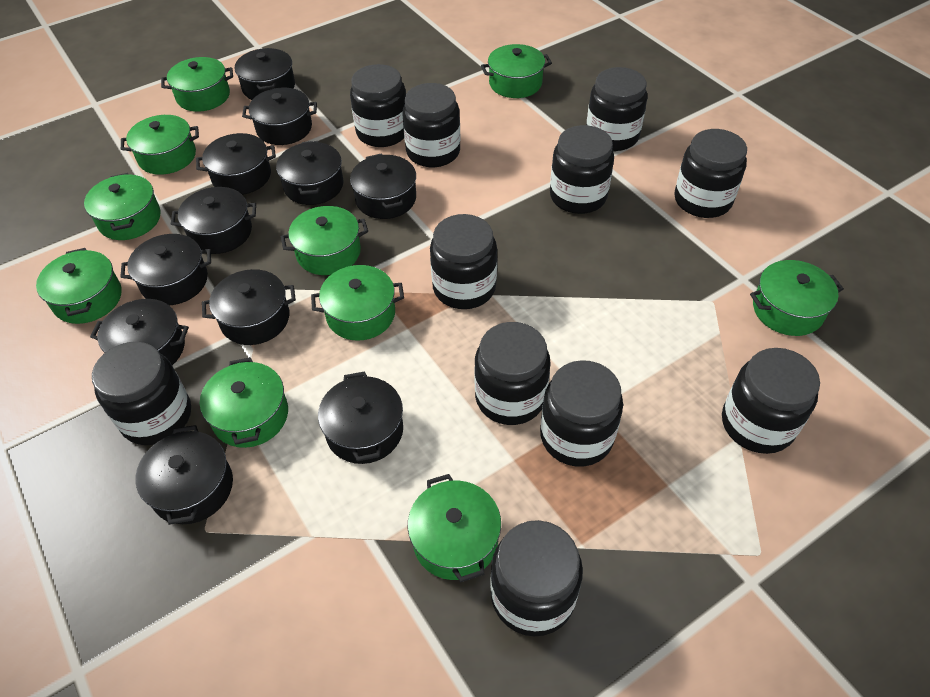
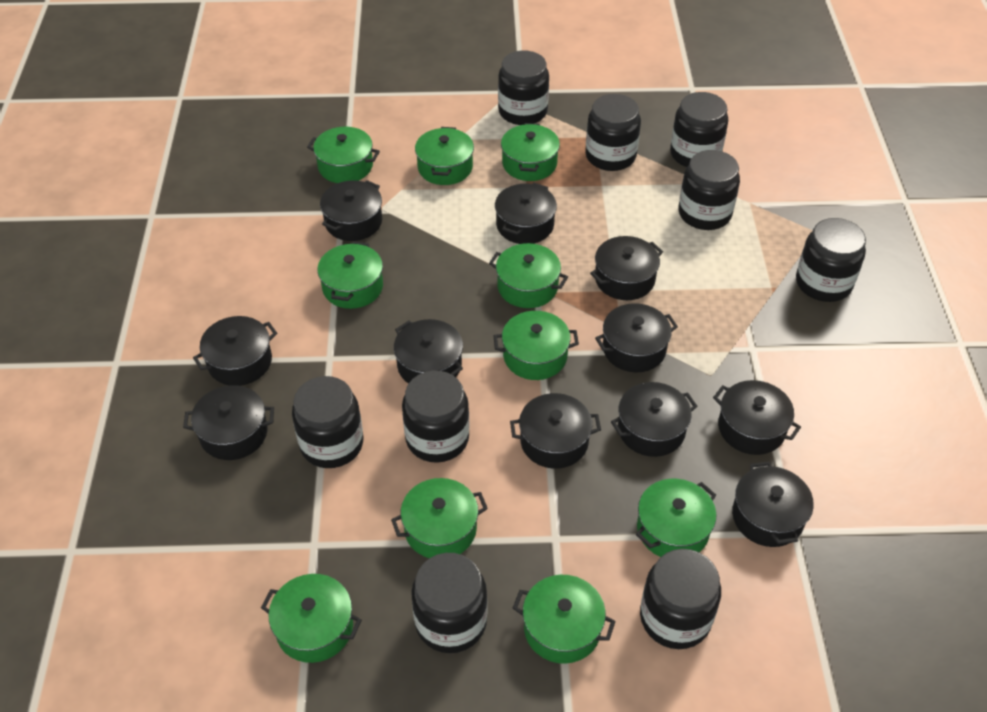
black jar: 11 -> 9

